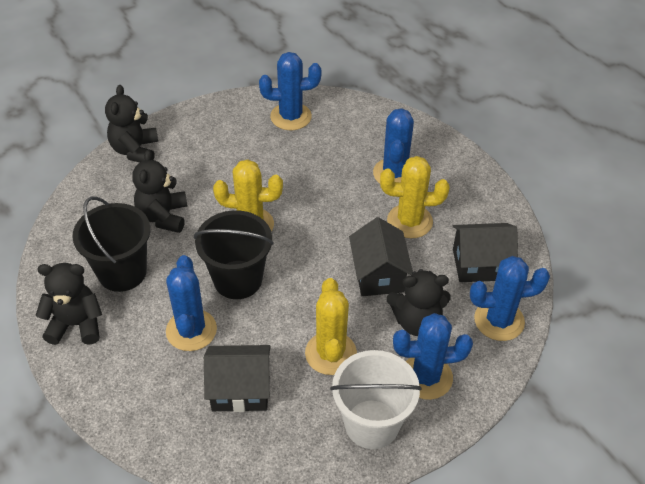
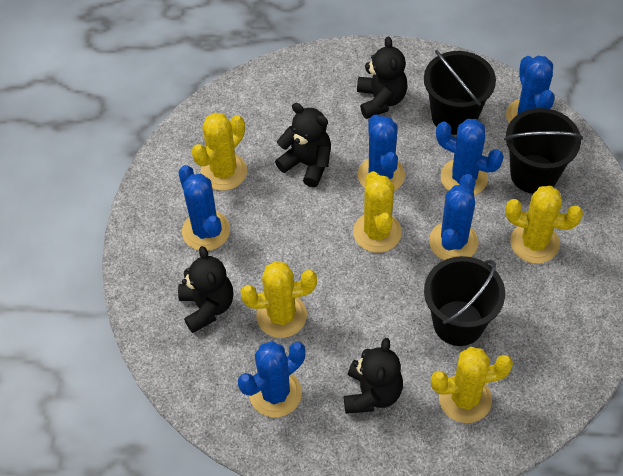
black bucket: 2 -> 3
black house: 3 -> 0
blue cactus: 5 -> 6
white bucket: 1 -> 0
yellow cactus: 3 -> 5

